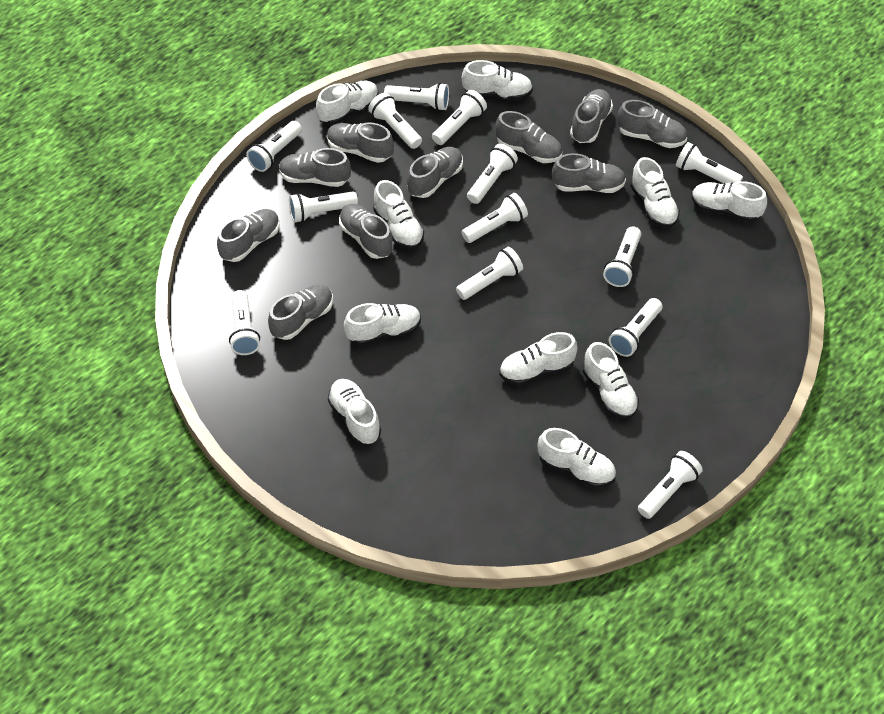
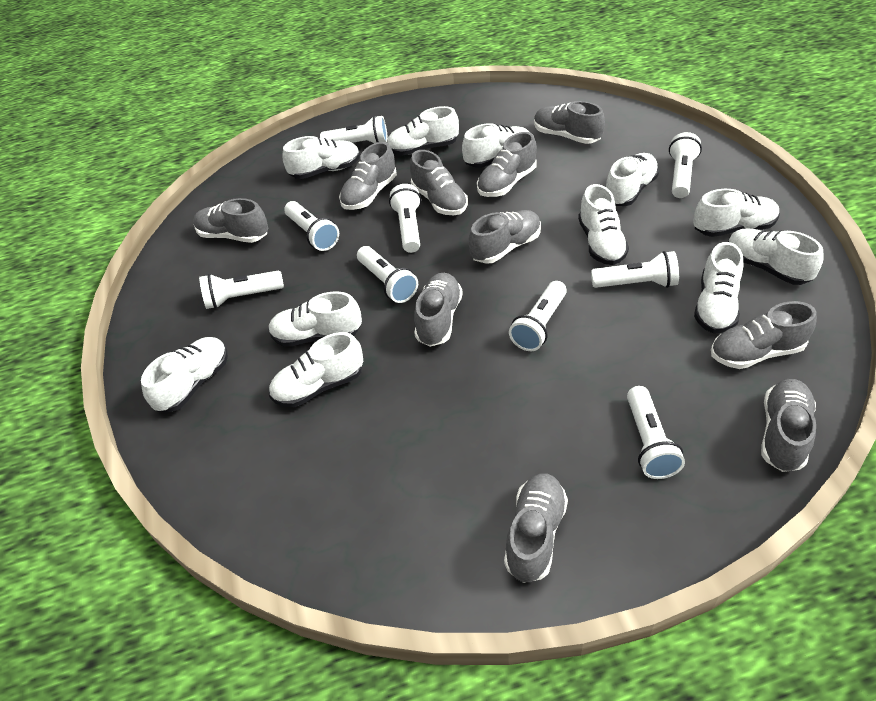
white flashlight: 13 -> 9
white shoe: 10 -> 11

